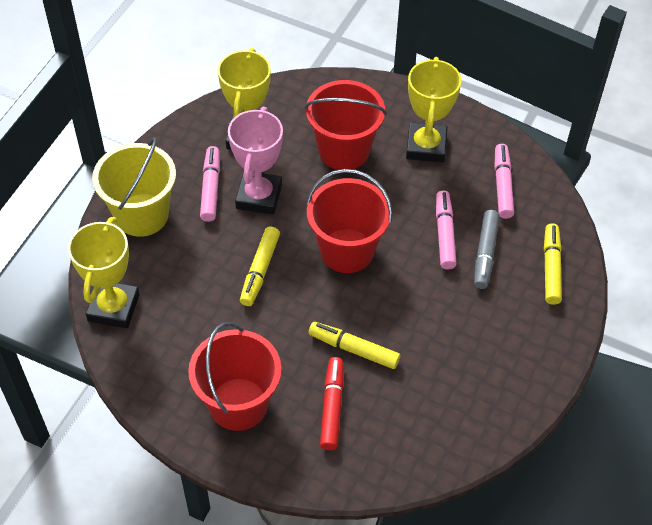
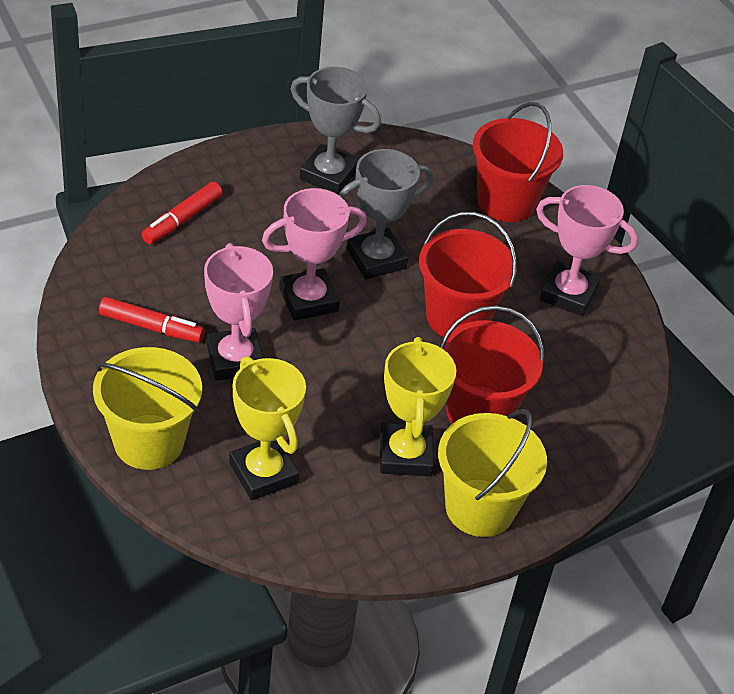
grey marker: 1 -> 0
grey trophy: 0 -> 2
pink marker: 3 -> 0
pink trophy: 1 -> 3
red marker: 1 -> 2
yellow bucket: 1 -> 2
yellow marker: 3 -> 0
yellow trophy: 3 -> 2

